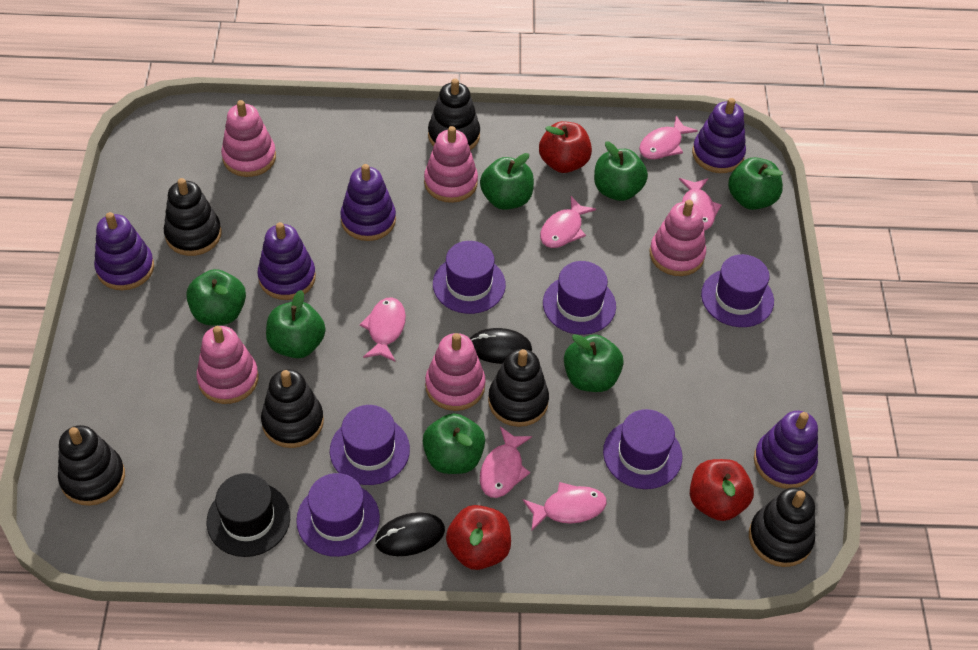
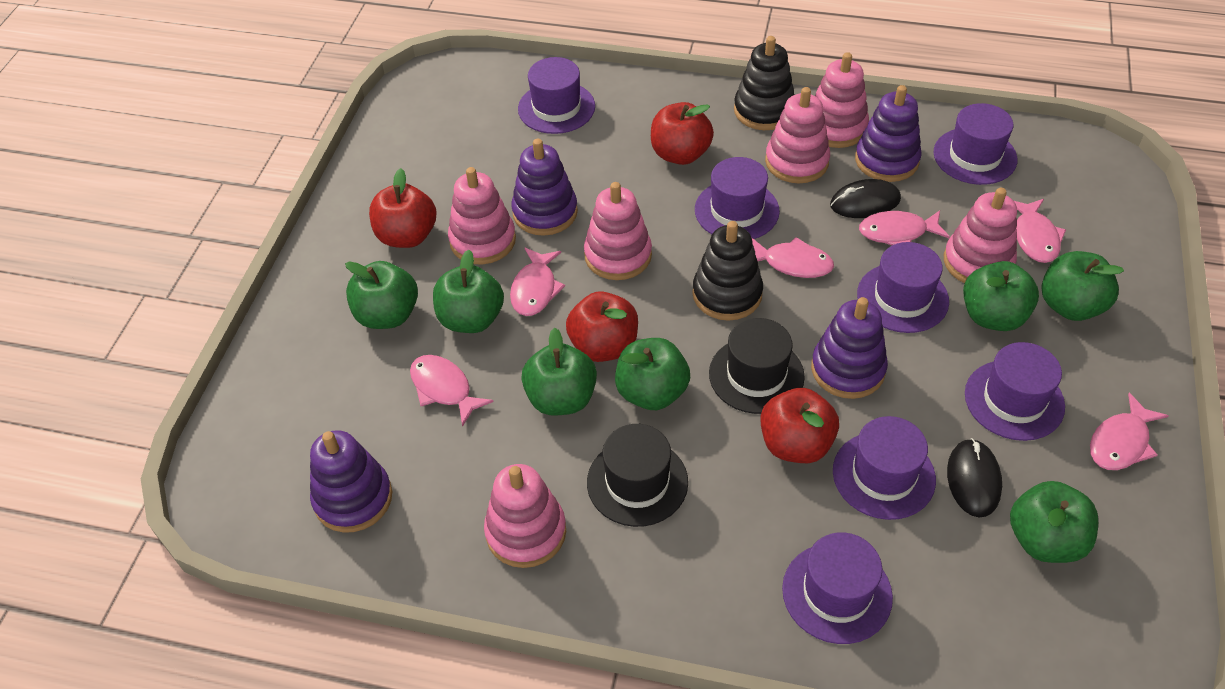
black hat: 1 -> 2
black stacking toy: 6 -> 2
pink stacking toy: 5 -> 6
purple hat: 6 -> 7
purple stacking toy: 5 -> 4
red apple: 3 -> 4

